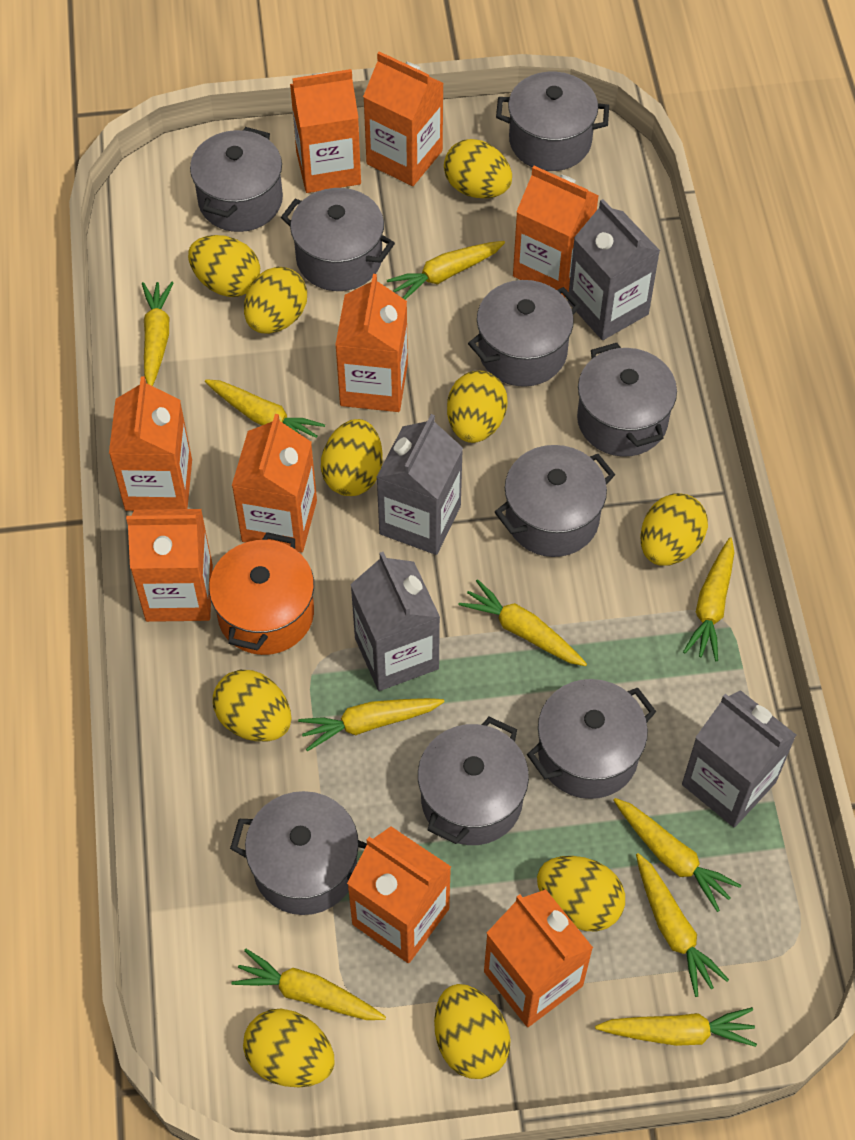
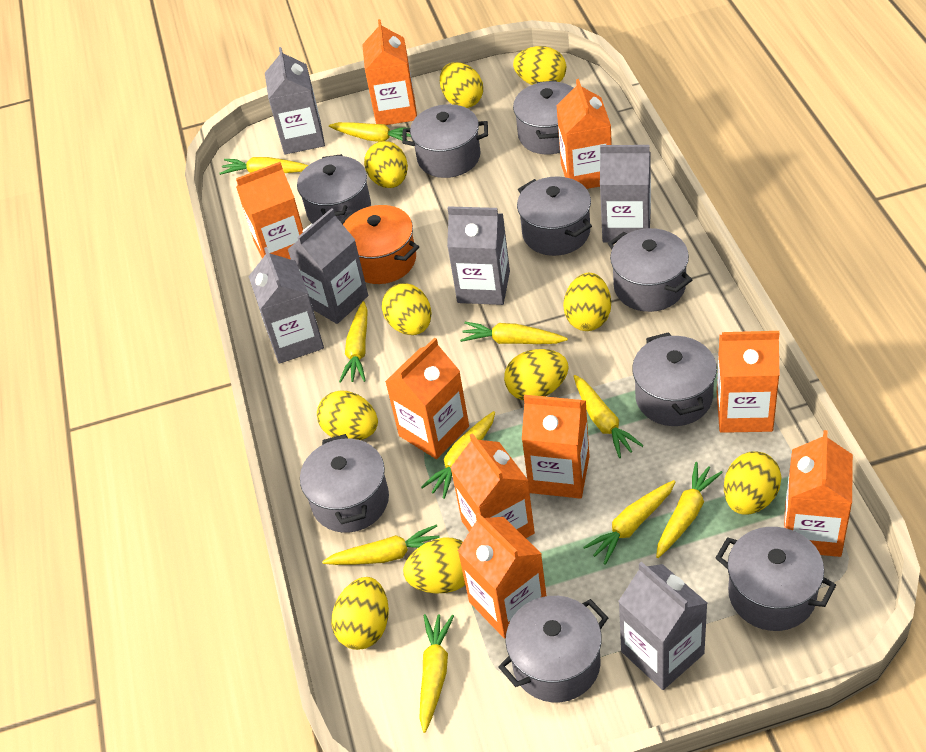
grey carton: 4 -> 6

